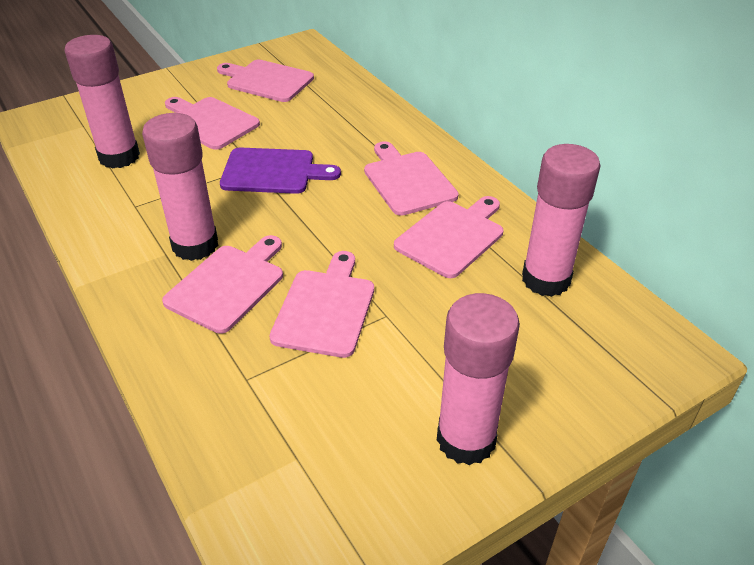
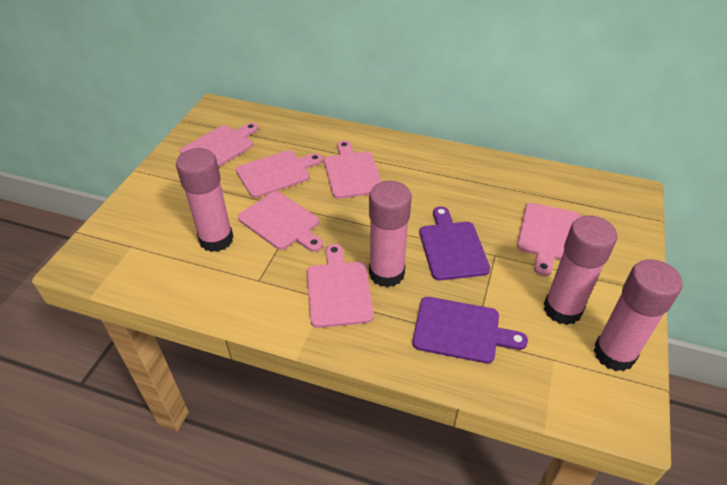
purple cutting board: 1 -> 2

